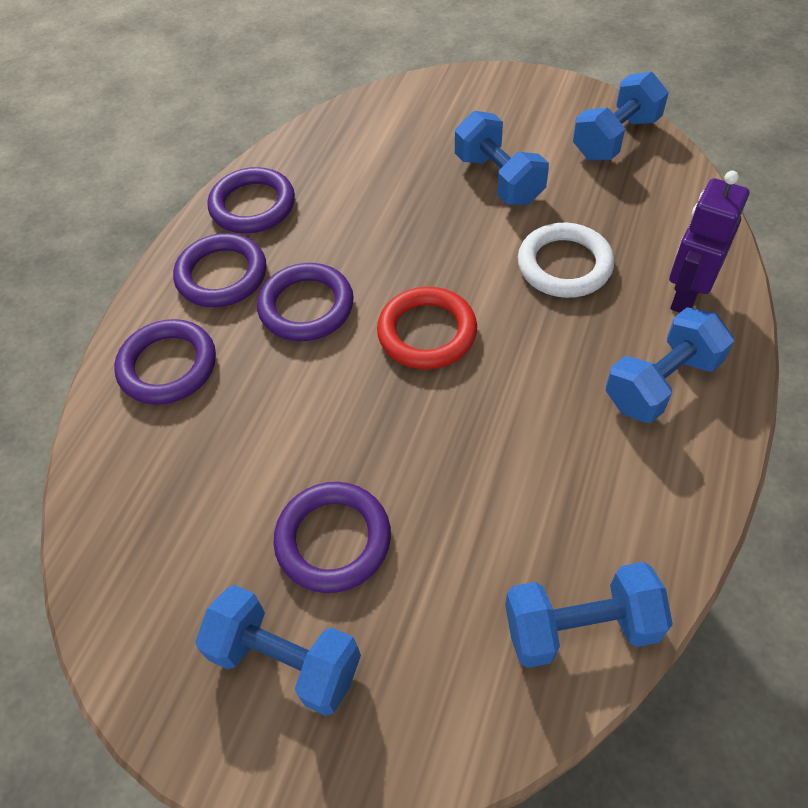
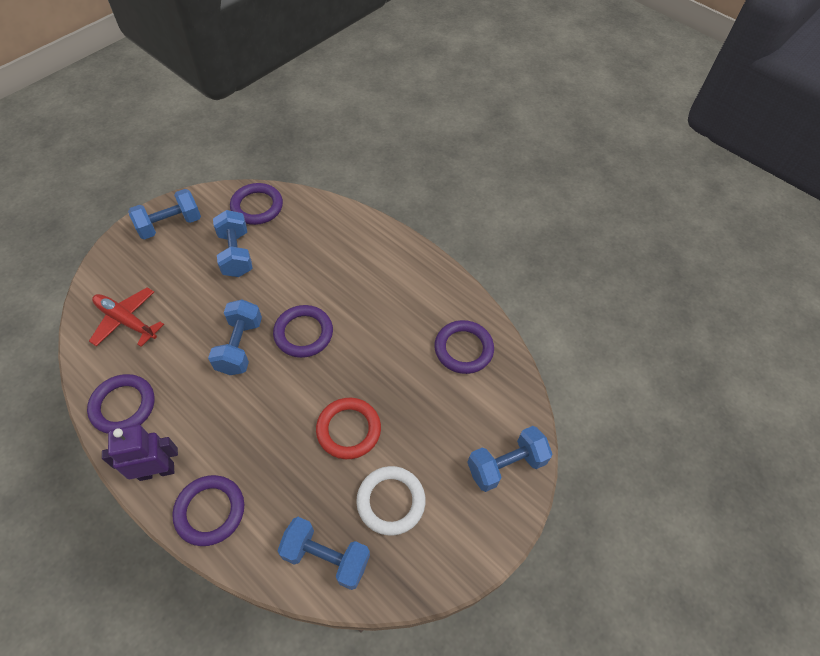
red plane: 0 -> 1

